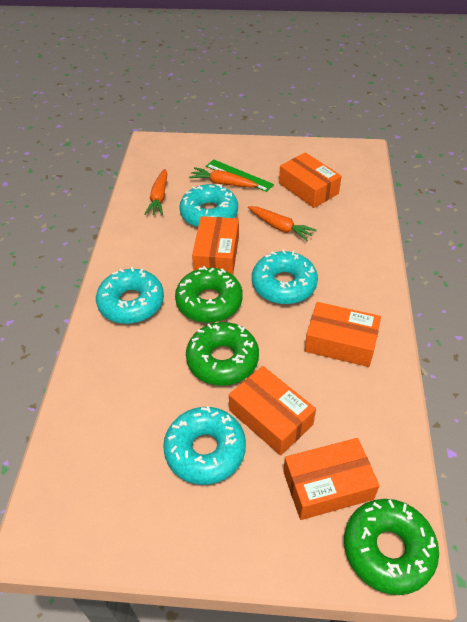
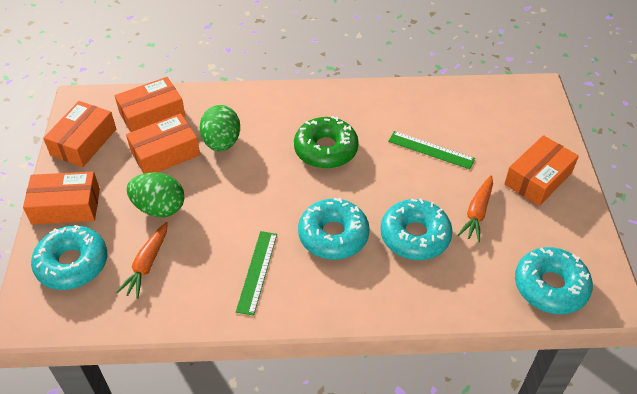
green donut: 3 -> 1
green egg: 0 -> 2
green ruler: 1 -> 2
orange carrot: 3 -> 2

